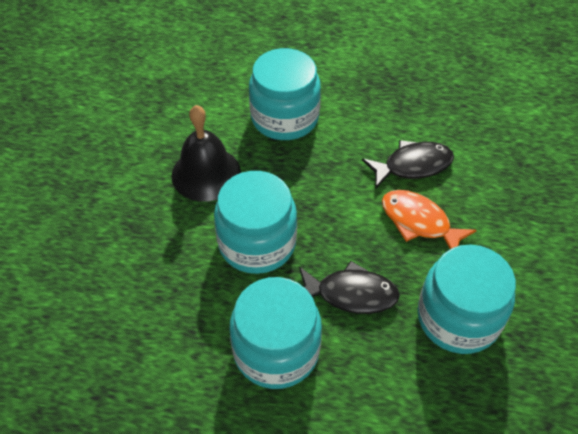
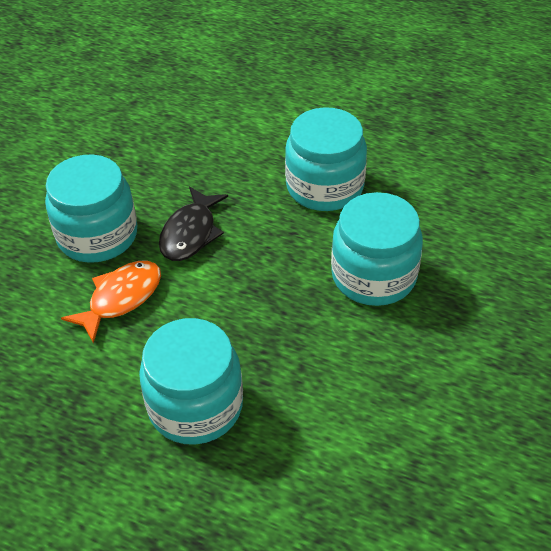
black bell: 1 -> 0
black fish: 2 -> 1

